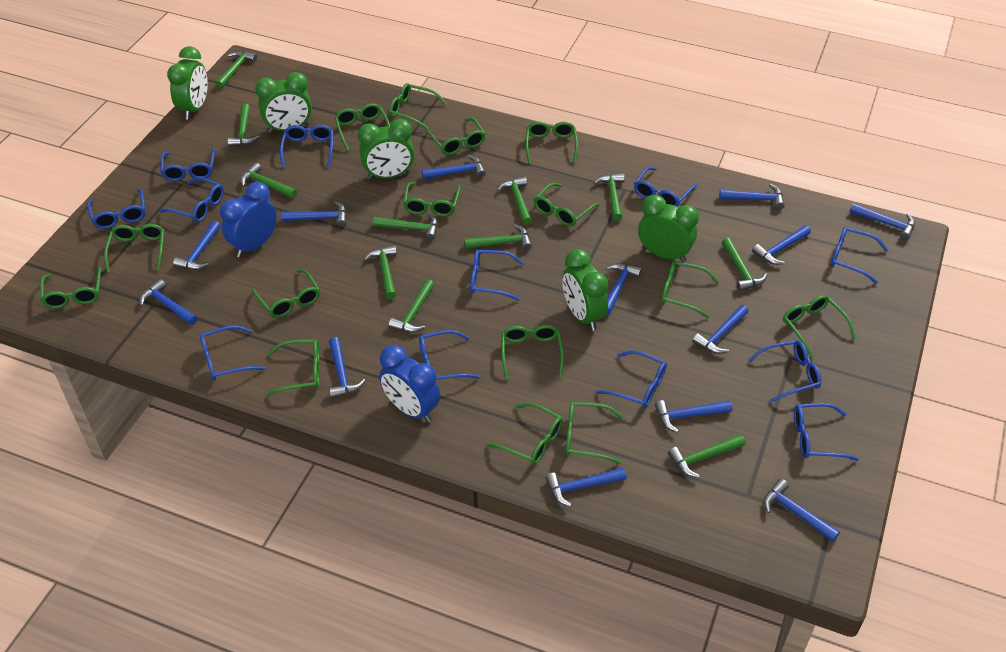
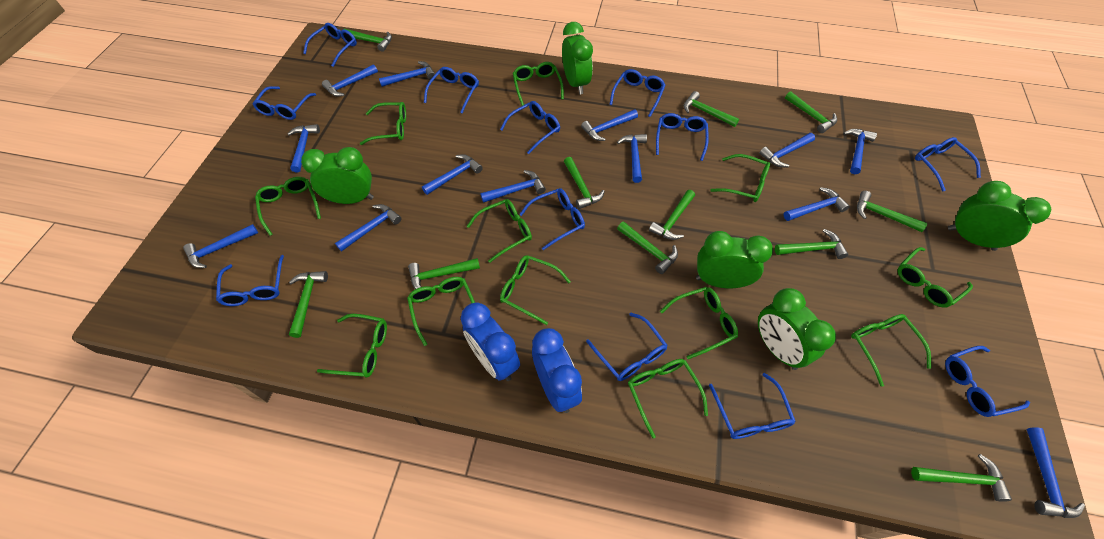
green glasses: 15 -> 12

